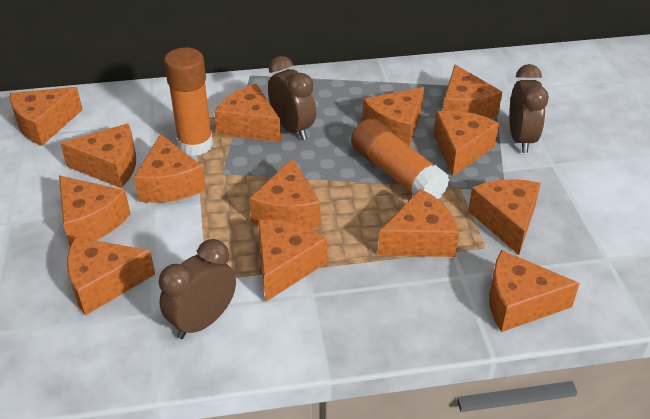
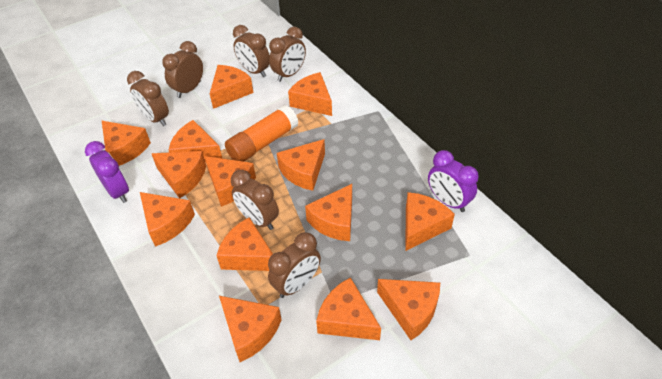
brown clock: 3 -> 6
orange glue stick: 2 -> 1
purple clock: 0 -> 2

